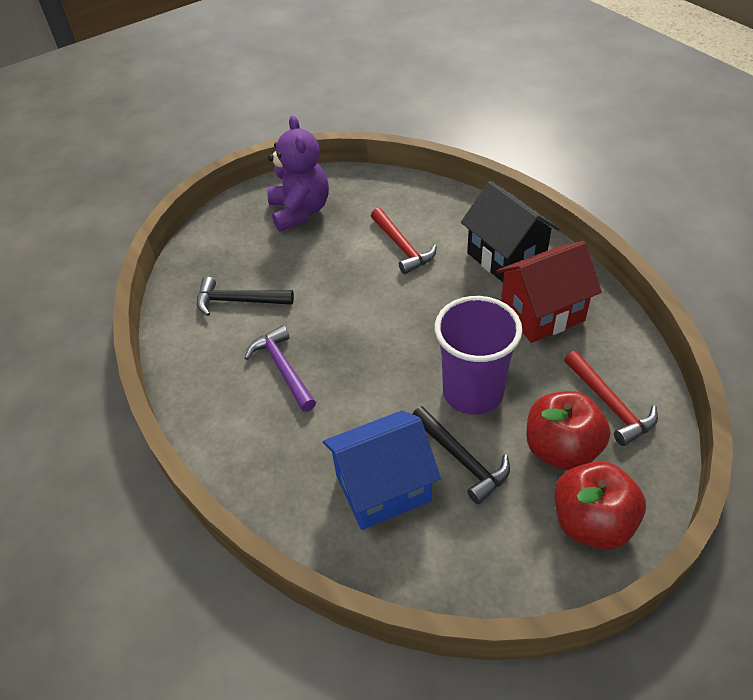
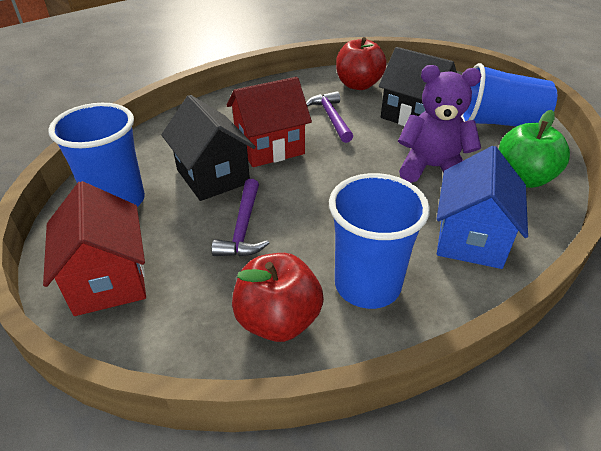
black hammer: 2 -> 0
black house: 1 -> 2
blue cup: 0 -> 3
green apple: 0 -> 1
purple cup: 1 -> 0
purple hammer: 1 -> 2
red hammer: 2 -> 0
red house: 1 -> 2

